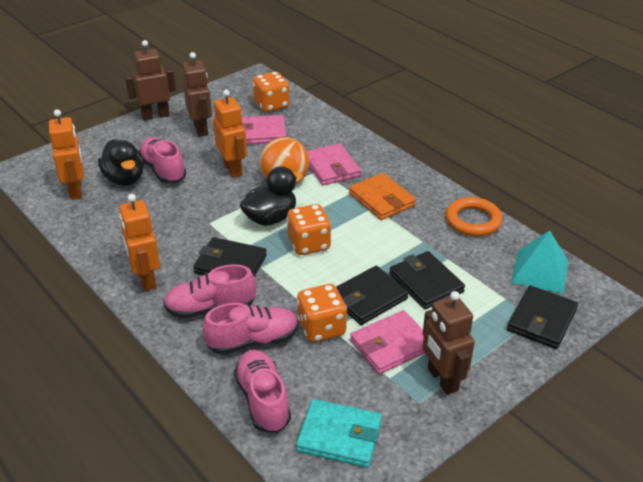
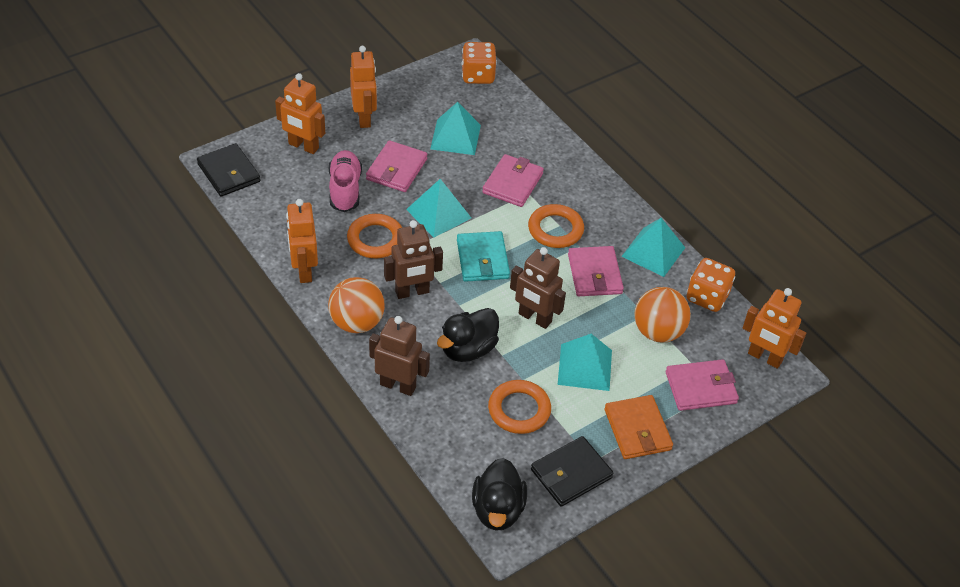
black wallet: 4 -> 2
orange ball: 1 -> 2
orange dice: 3 -> 2
orange ring: 1 -> 3
orange robot: 3 -> 4
pink shoe: 4 -> 1
pink wallet: 3 -> 4
turquoise pyramid: 1 -> 4

